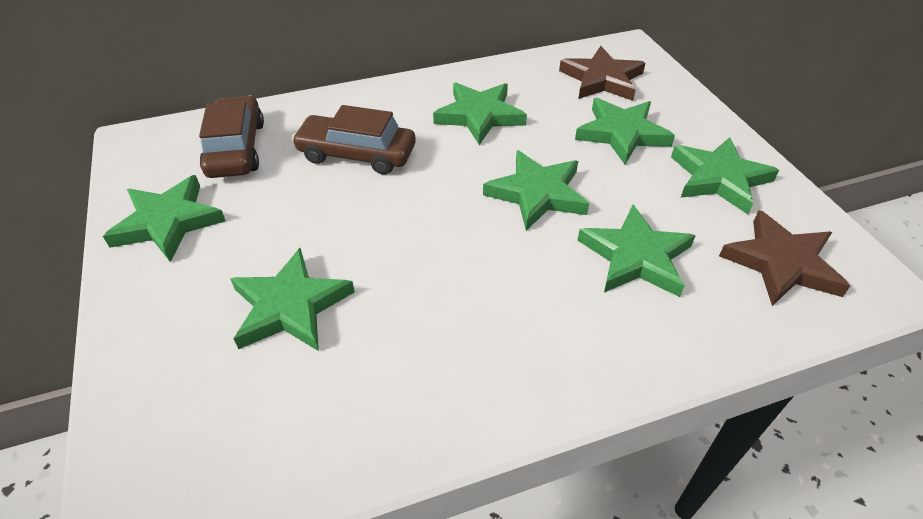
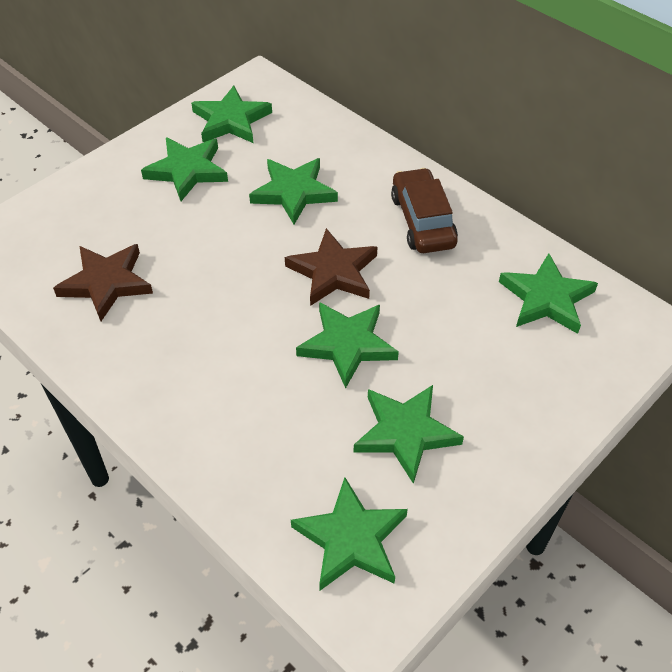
brown car: 2 -> 1

